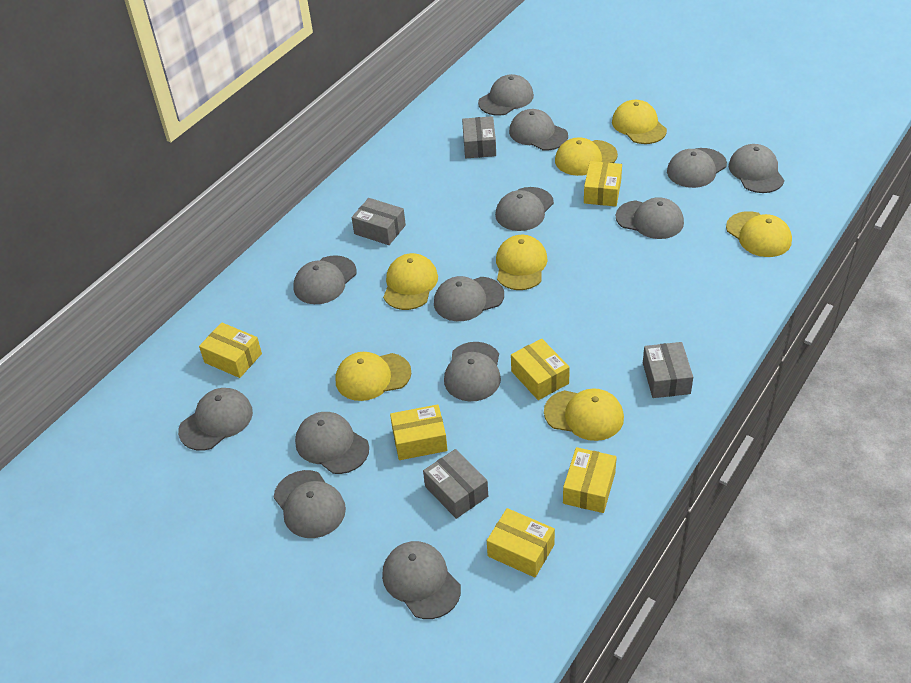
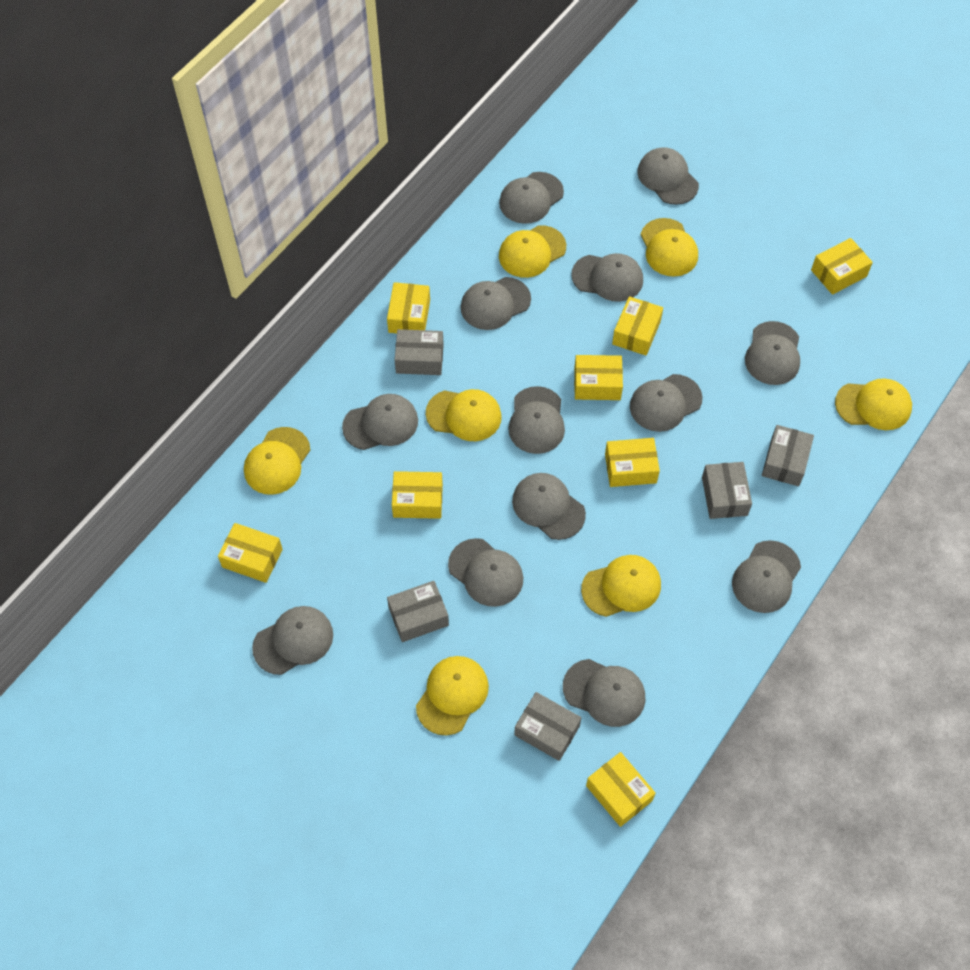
grey box: 4 -> 5
yellow box: 6 -> 8

